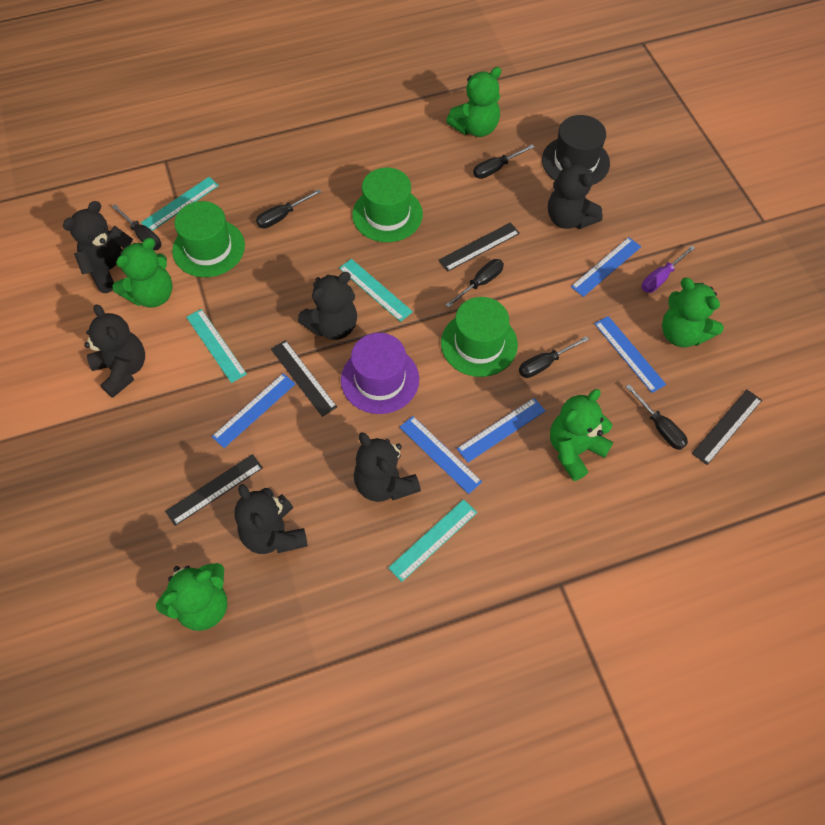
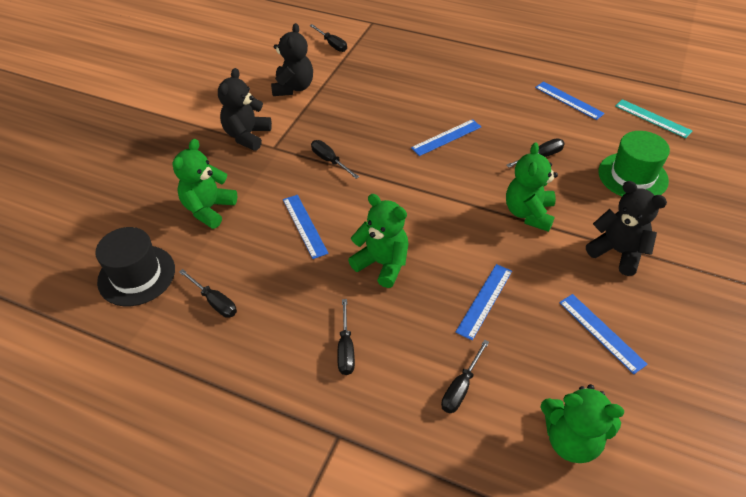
black ruler: 4 -> 0
black teddy bear: 6 -> 3
green hat: 3 -> 1
green teddy bear: 5 -> 4
purple hat: 1 -> 0
purple screwdriver: 1 -> 0
turquoise ruler: 4 -> 1

